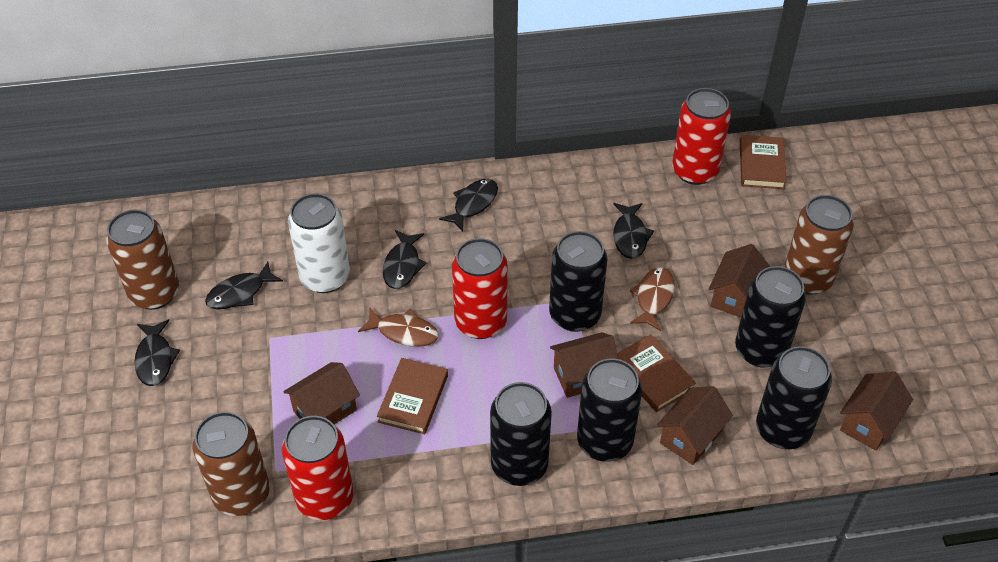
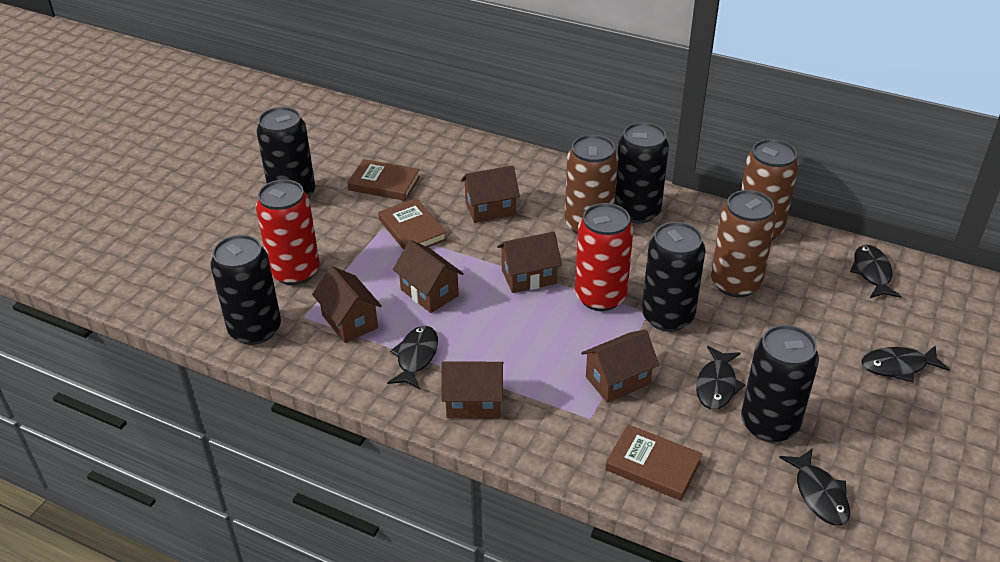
brown fish: 2 -> 0
brown house: 5 -> 6
red can: 3 -> 2
white can: 1 -> 0

